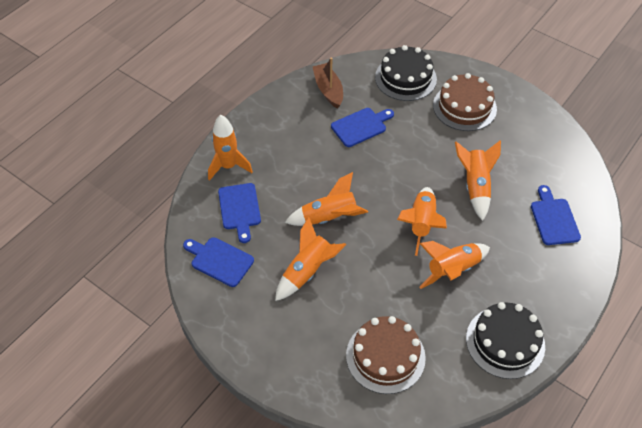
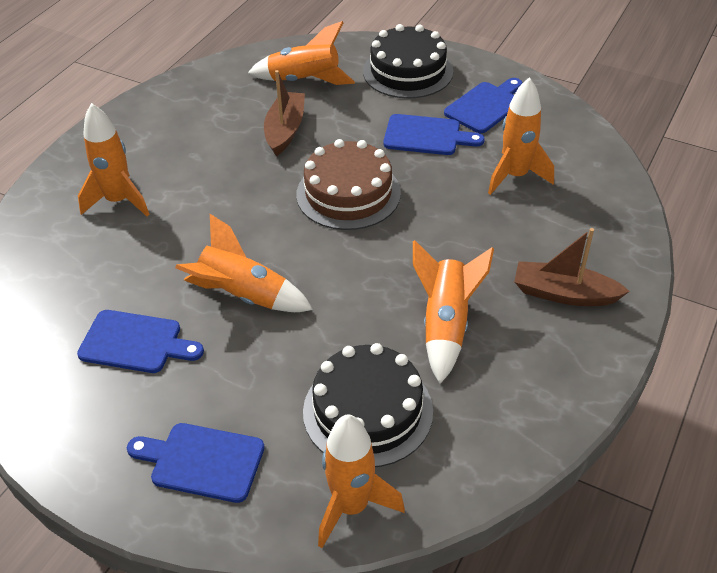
brown boat: 1 -> 2
brown cake: 2 -> 1

